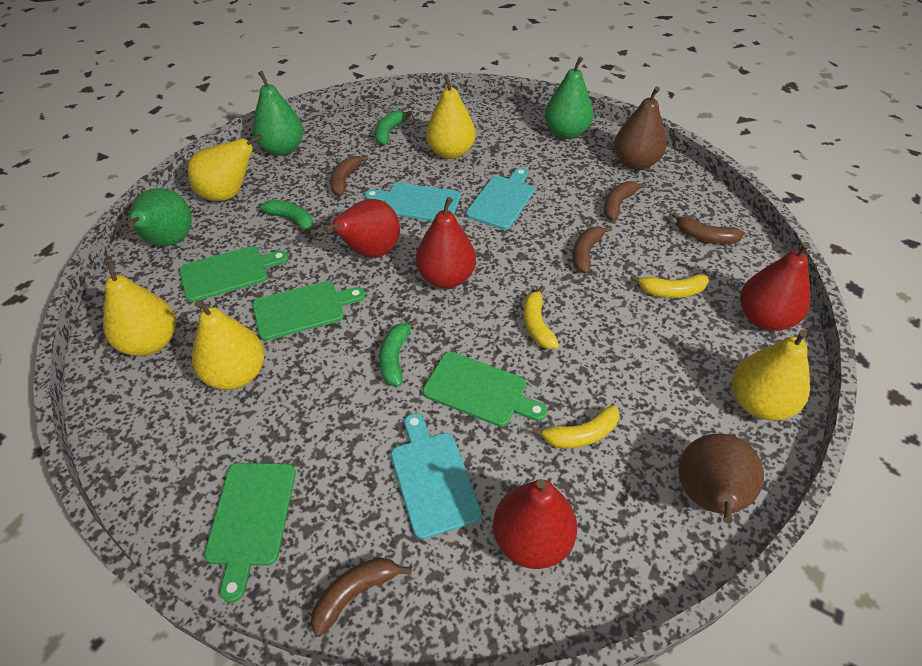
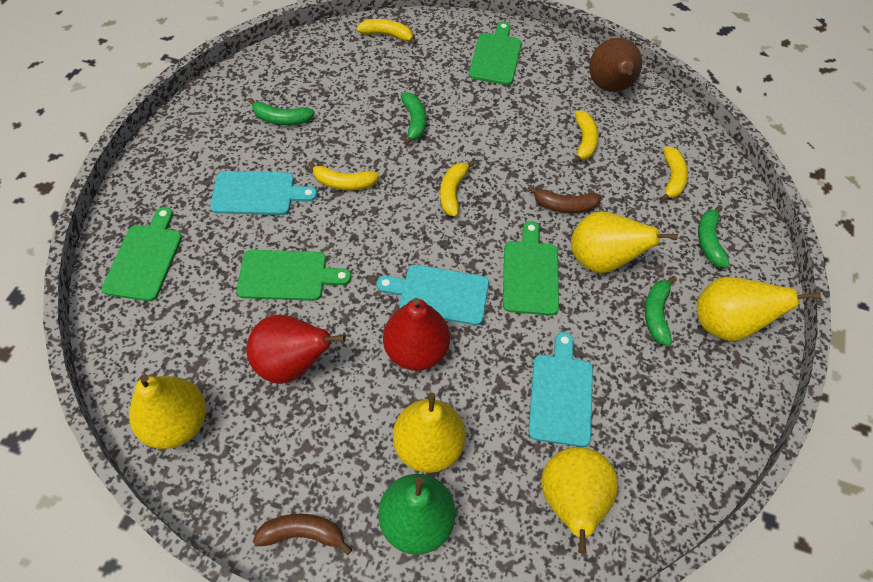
brown banana: 5 -> 2
brown pear: 2 -> 1
green banana: 3 -> 4
green pear: 3 -> 1
red pear: 4 -> 2
yellow banana: 3 -> 5

